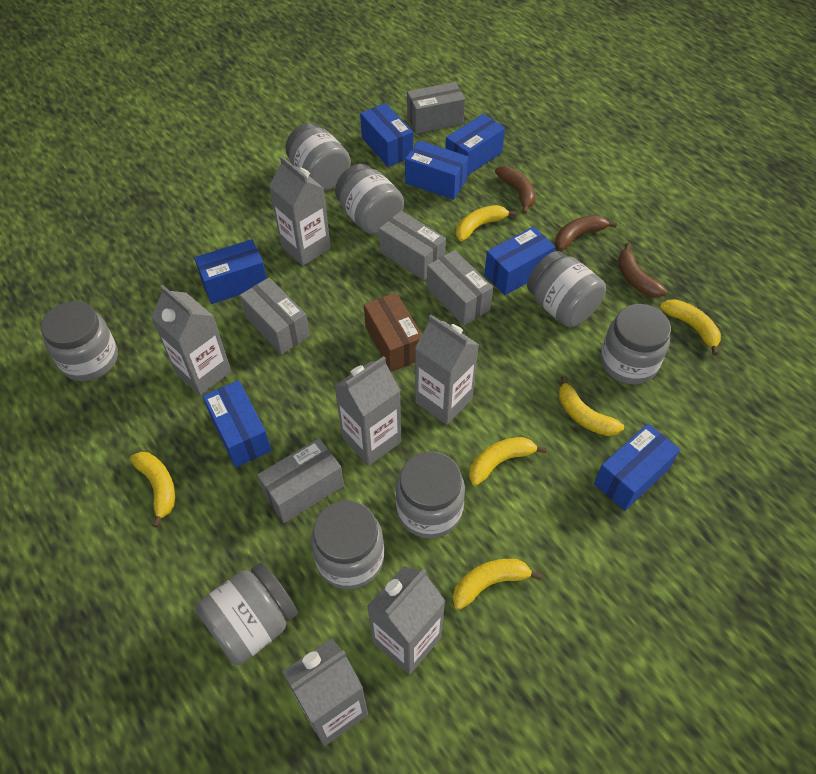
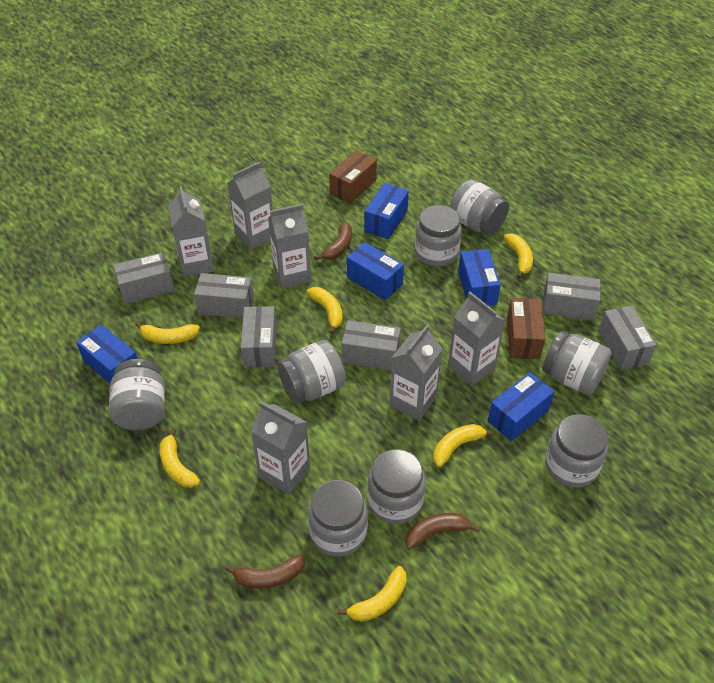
blue box: 7 -> 5
brown box: 1 -> 2
grey box: 5 -> 6

